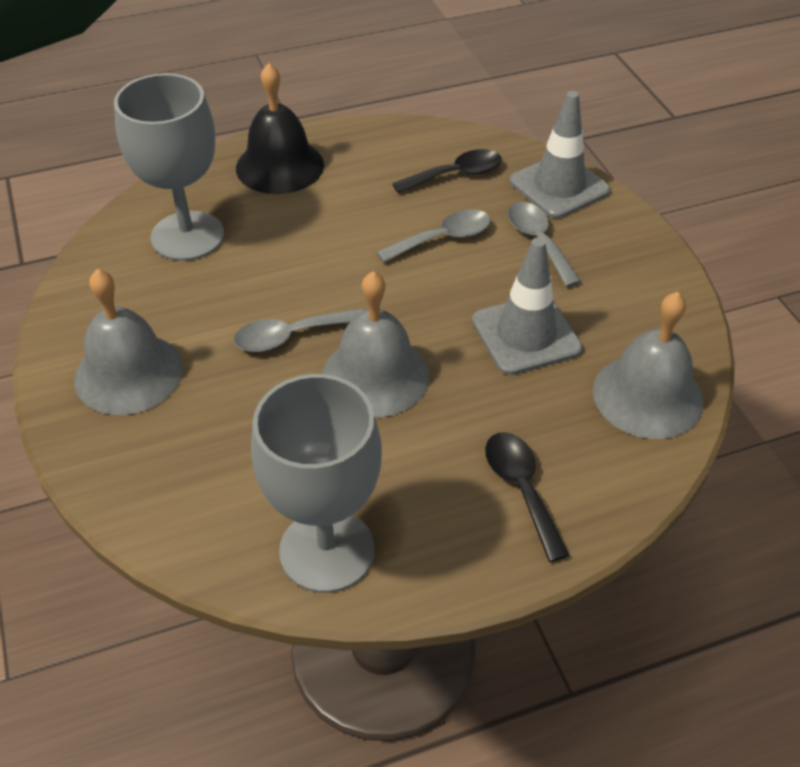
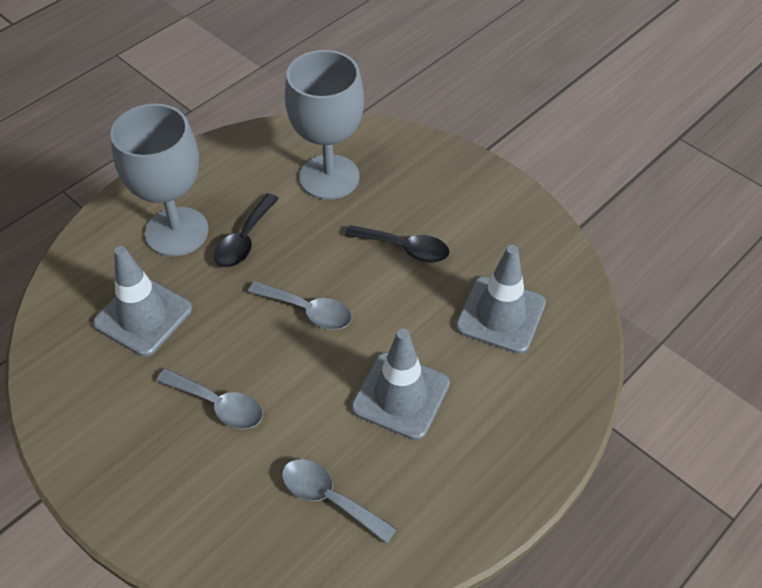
black bell: 1 -> 0
grey bell: 3 -> 0
grey traffic cone: 2 -> 3

